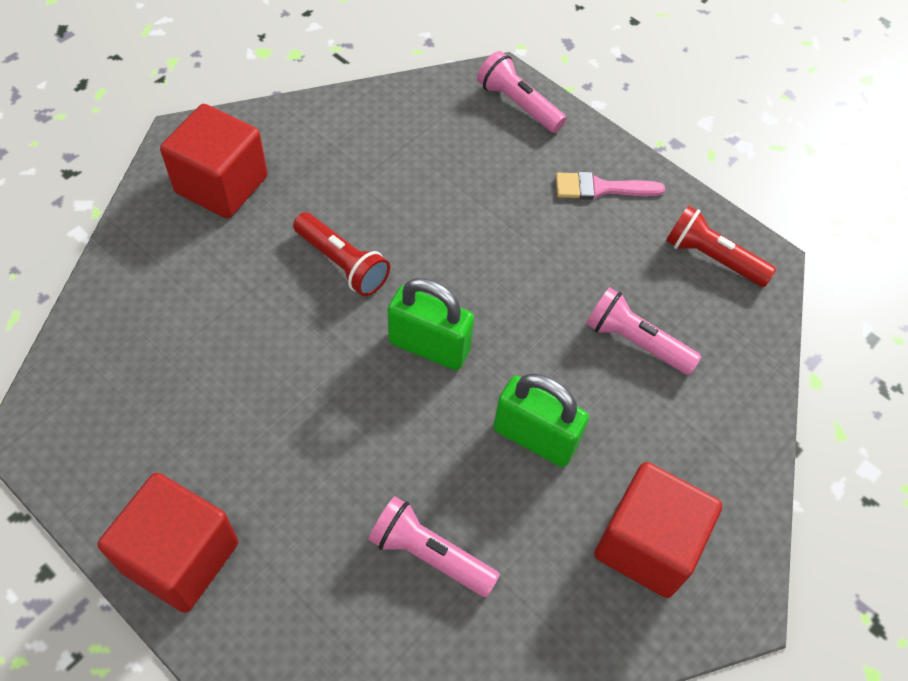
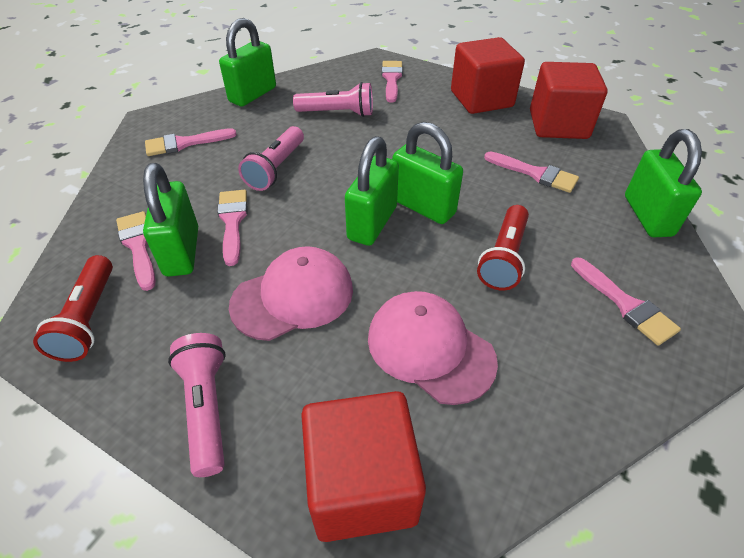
green padlock: 2 -> 5
pink brush: 1 -> 6
pink cap: 0 -> 2

